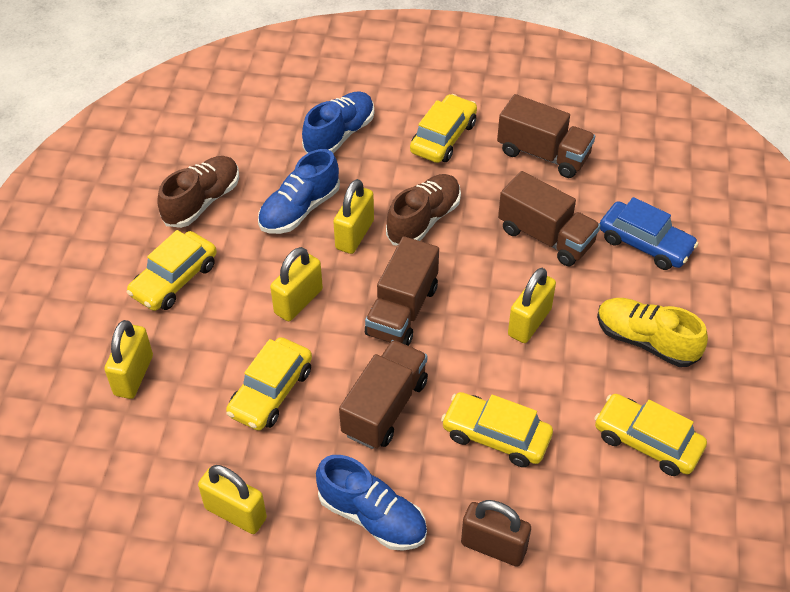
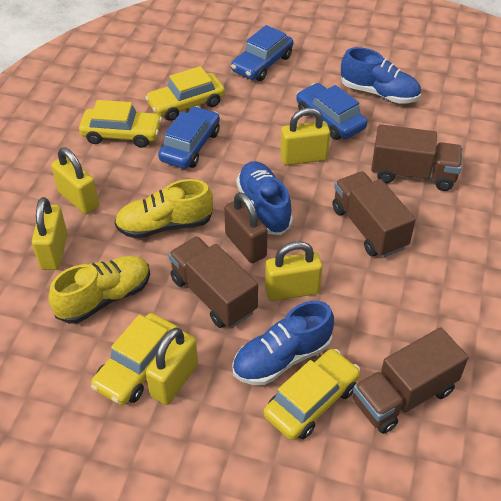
blue car: 1 -> 3
brown shoe: 2 -> 0
yellow car: 5 -> 4
yellow shoe: 1 -> 2

